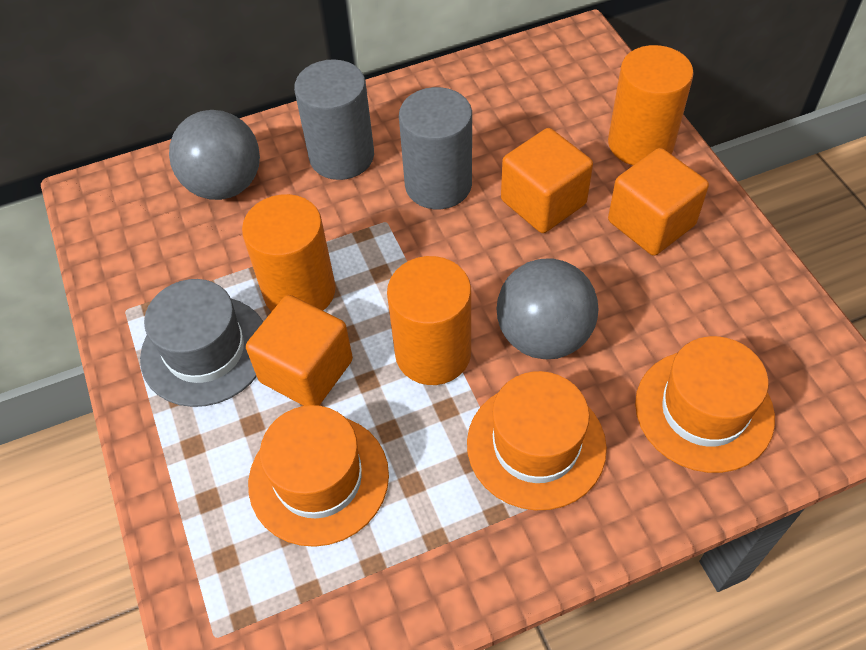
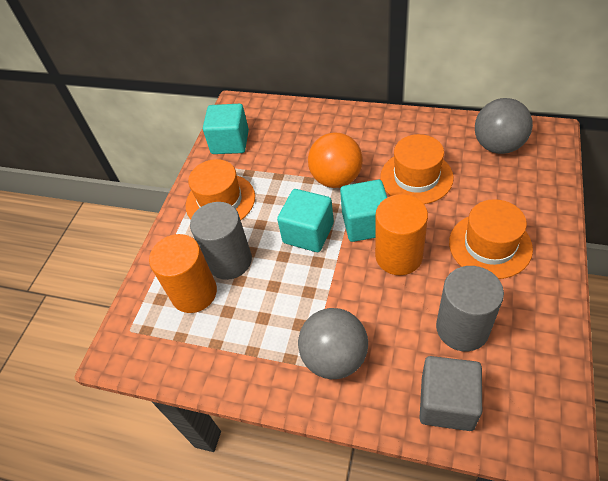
grey cube: 0 -> 1
grey hat: 1 -> 0
orange ball: 0 -> 1
orange cube: 3 -> 0
orange cylinder: 3 -> 2
turquoise cube: 0 -> 3

